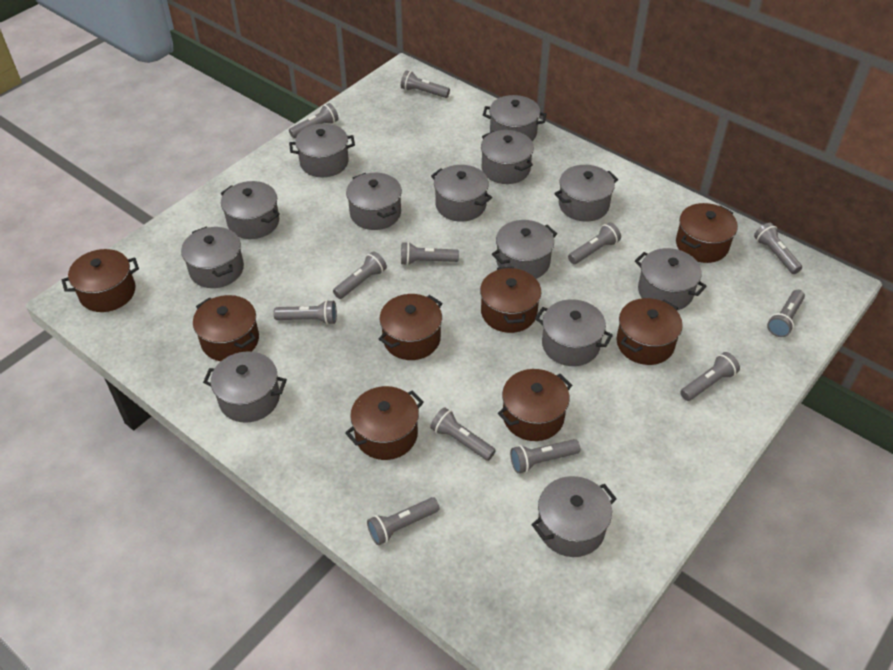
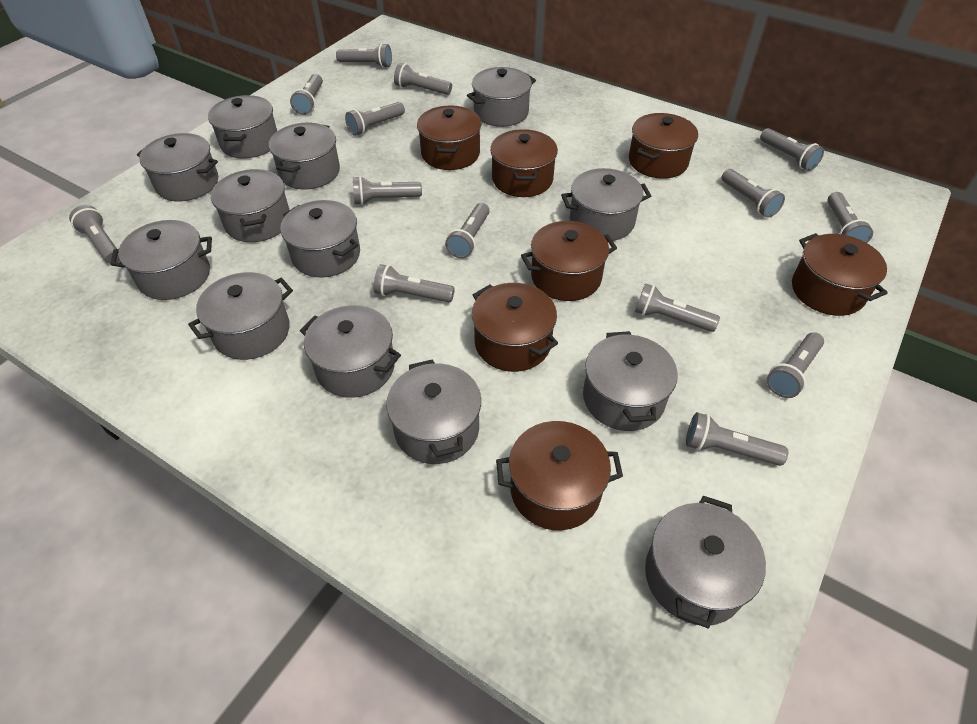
brown pot: 8 -> 7
grey flashlight: 12 -> 14

